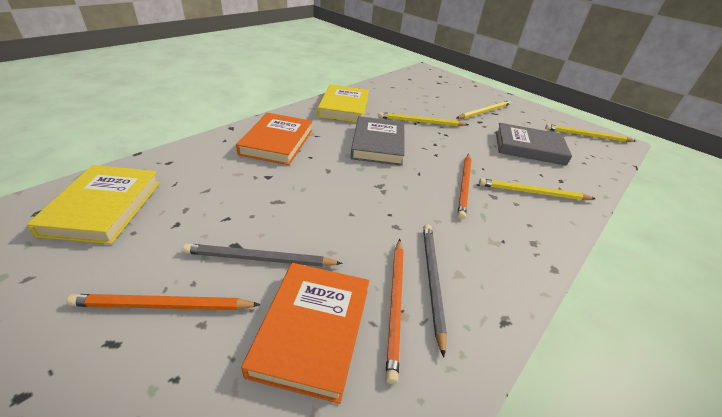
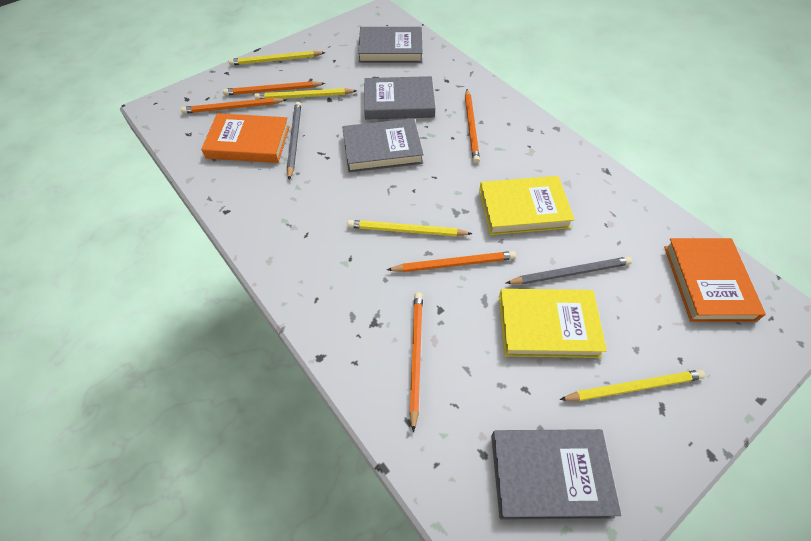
grey book: 2 -> 4
orange pencil: 3 -> 5

